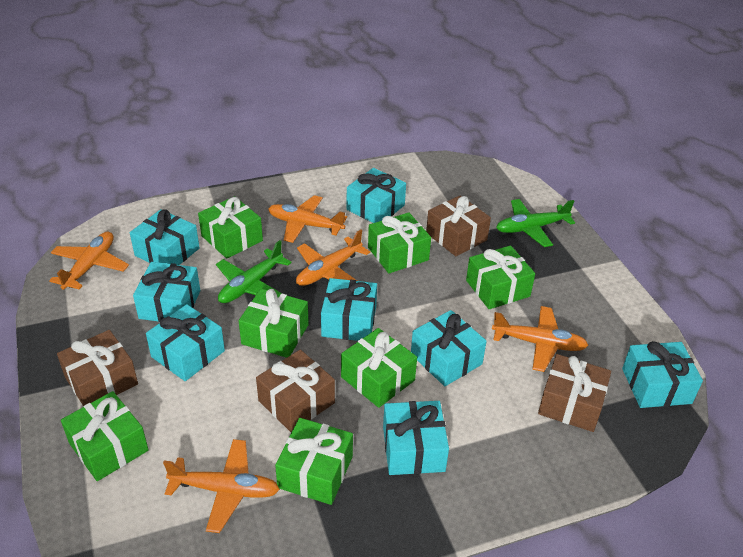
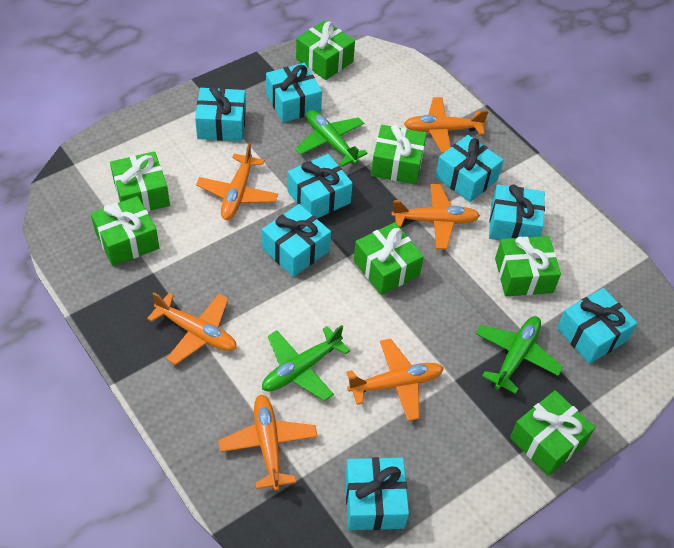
brown gift: 4 -> 0
green plane: 2 -> 3
orange plane: 5 -> 6

